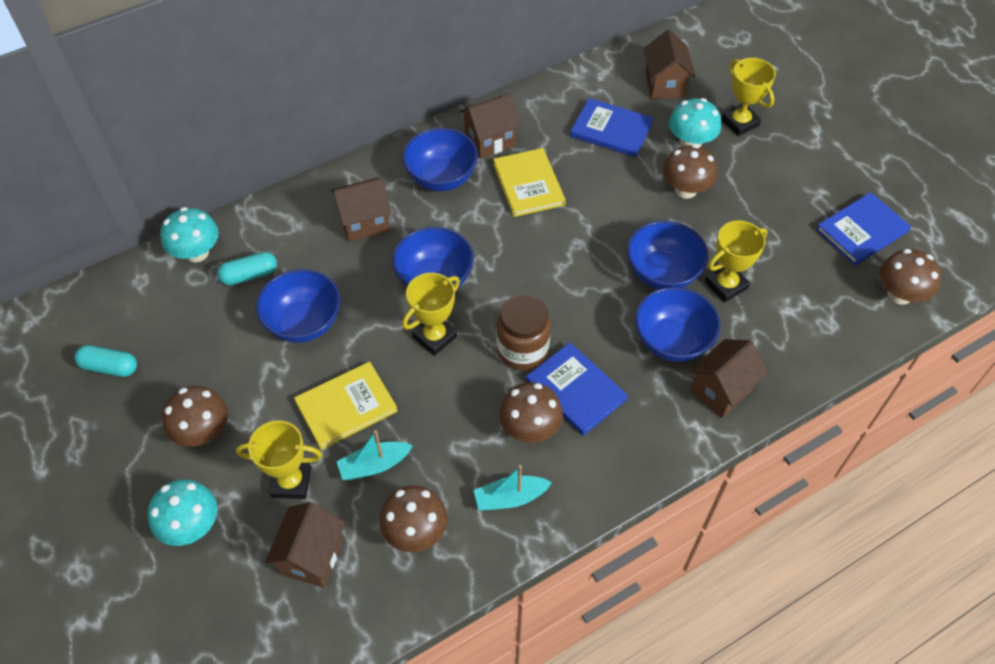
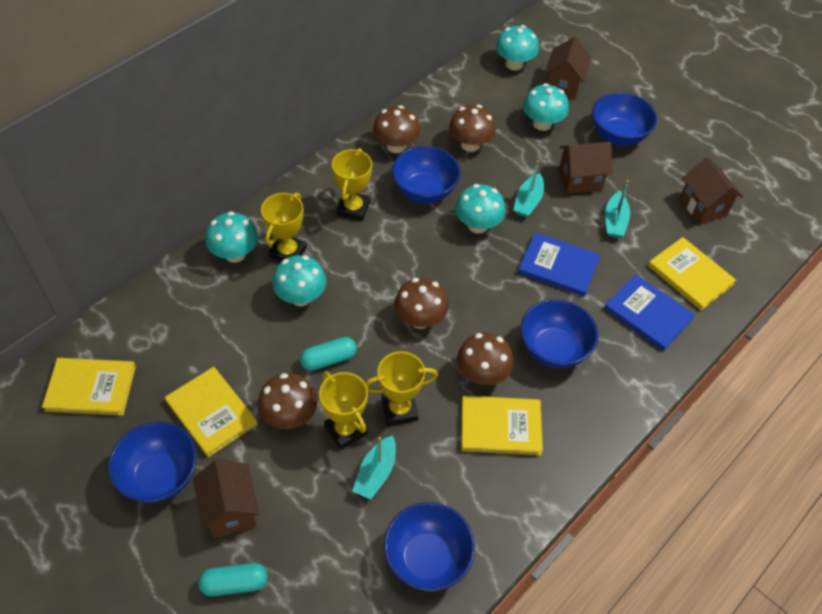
blue book: 3 -> 2
brown house: 5 -> 4
brown jar: 1 -> 0
turquoise boat: 2 -> 3
turquoise mushroom: 3 -> 5
yellow book: 2 -> 4

